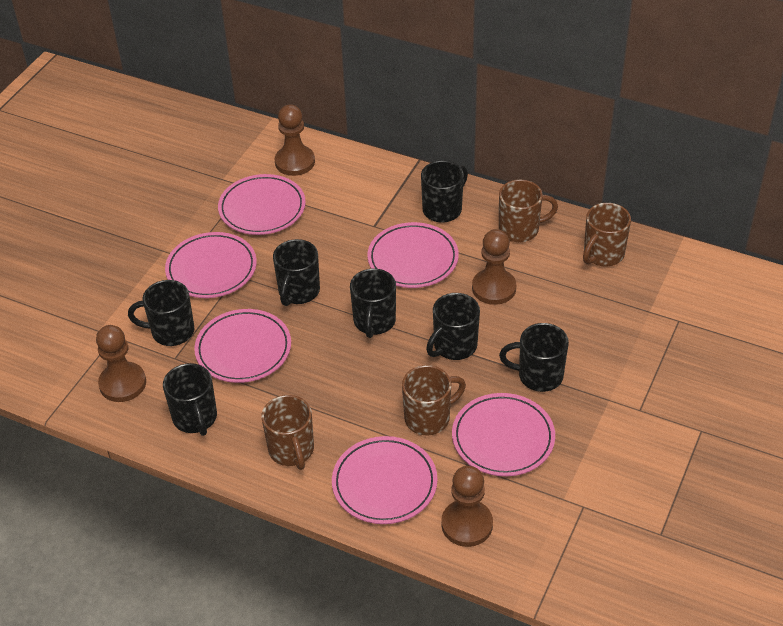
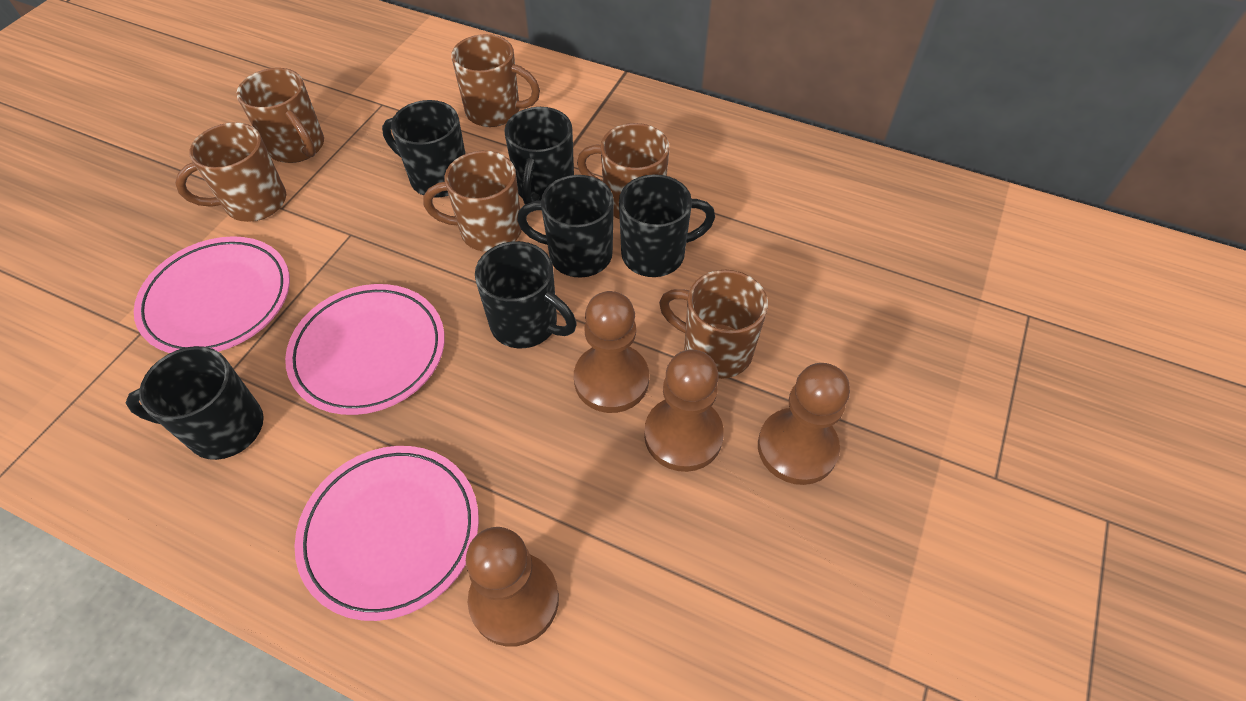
black mug: 7 -> 6
brown mug: 4 -> 6
pink plate: 6 -> 3

